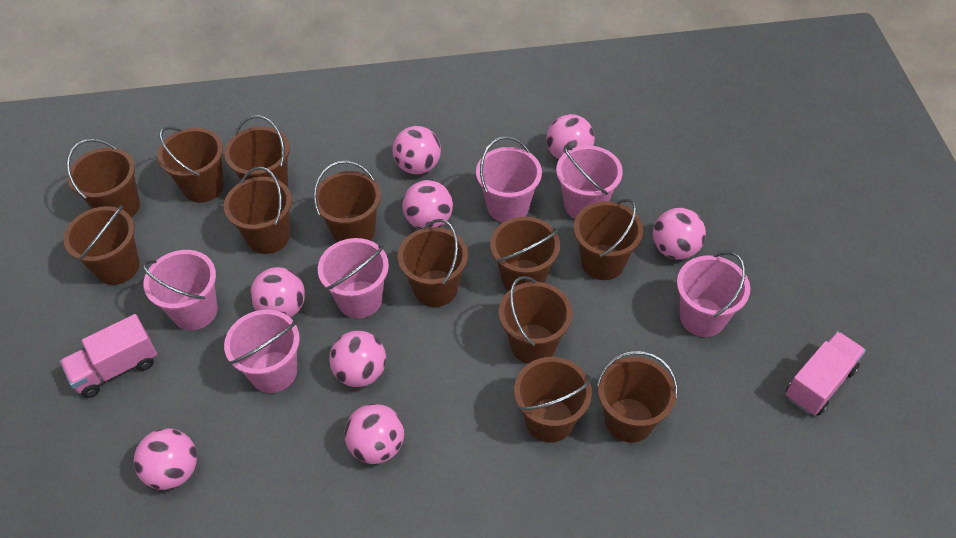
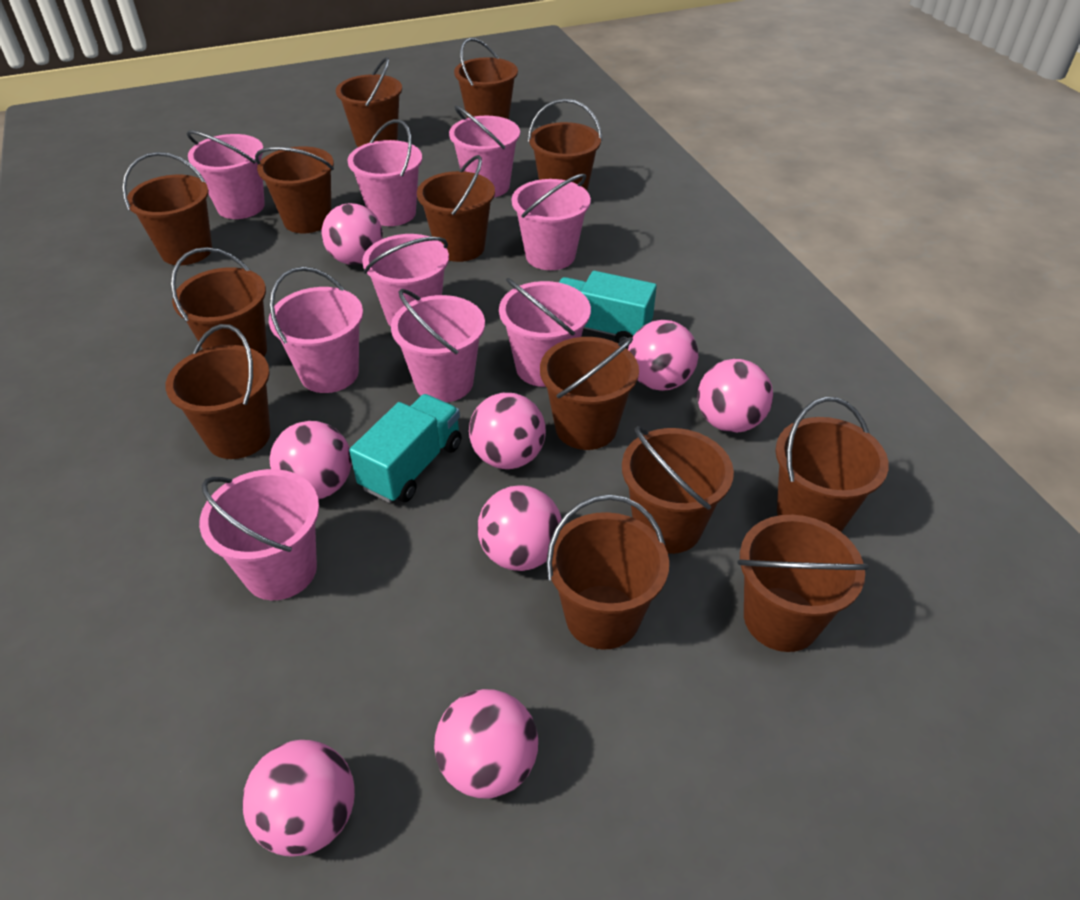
brown bucket: 12 -> 13
pink bucket: 6 -> 9
pink truck: 2 -> 0
turquoise truck: 0 -> 2

